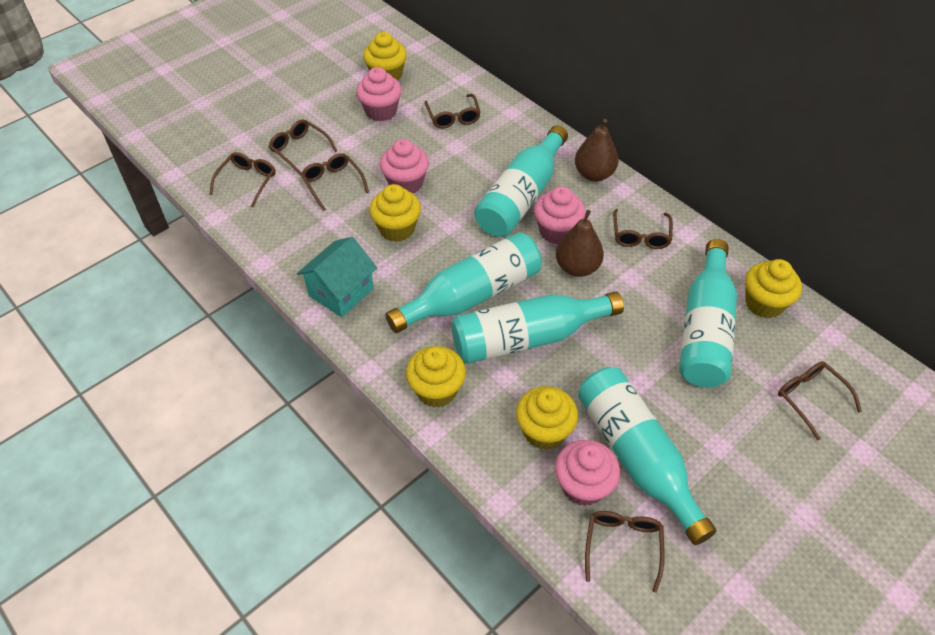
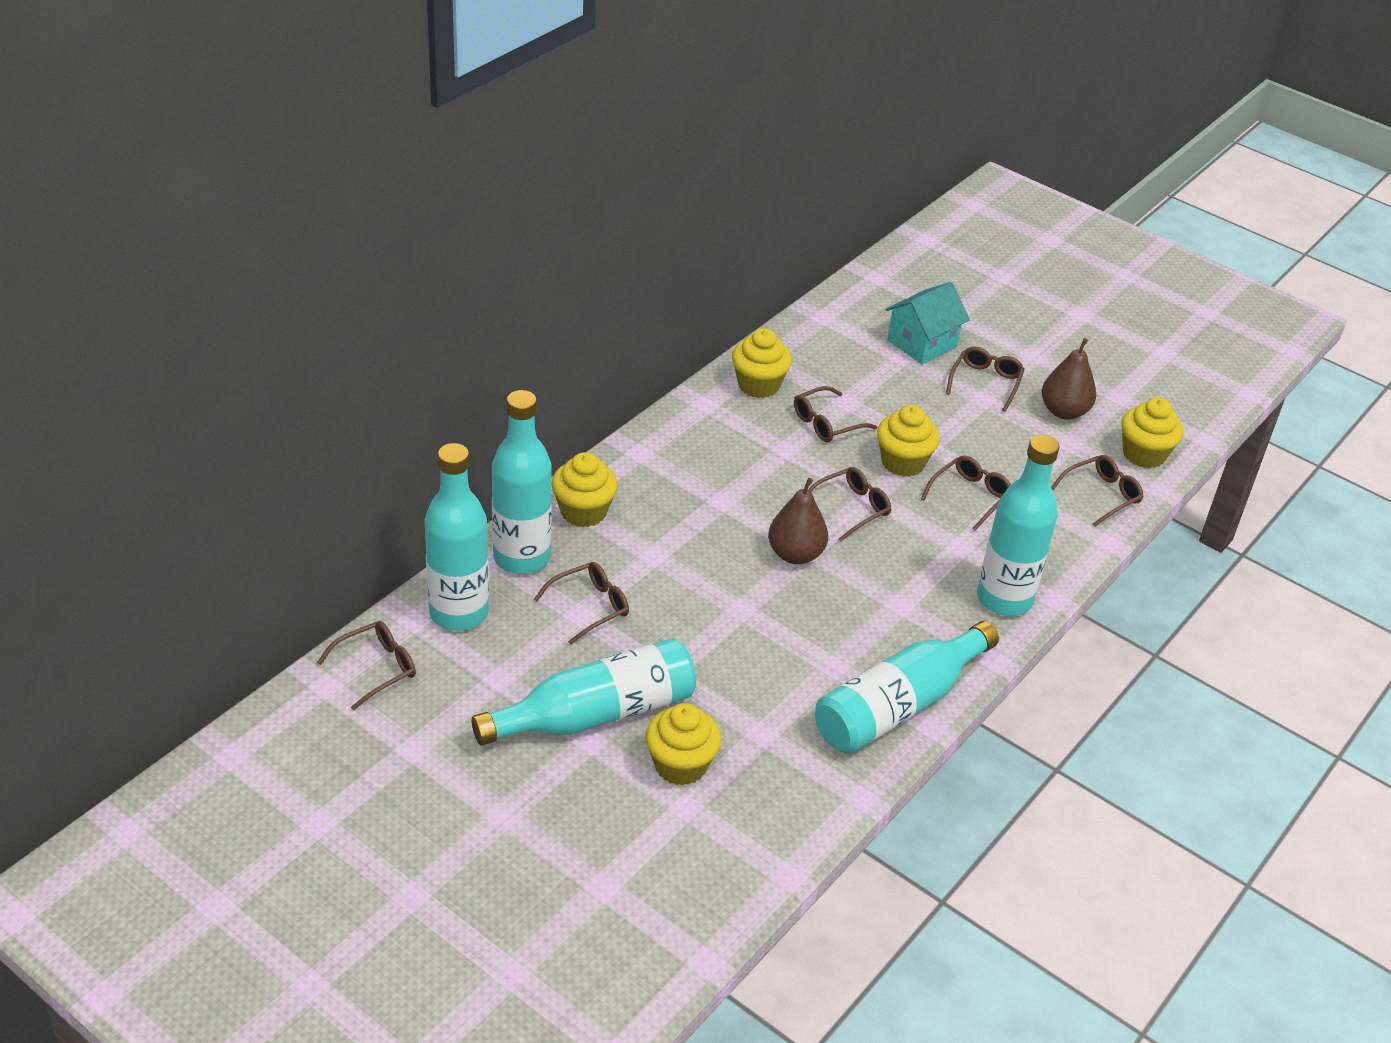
pink cupcake: 4 -> 0

